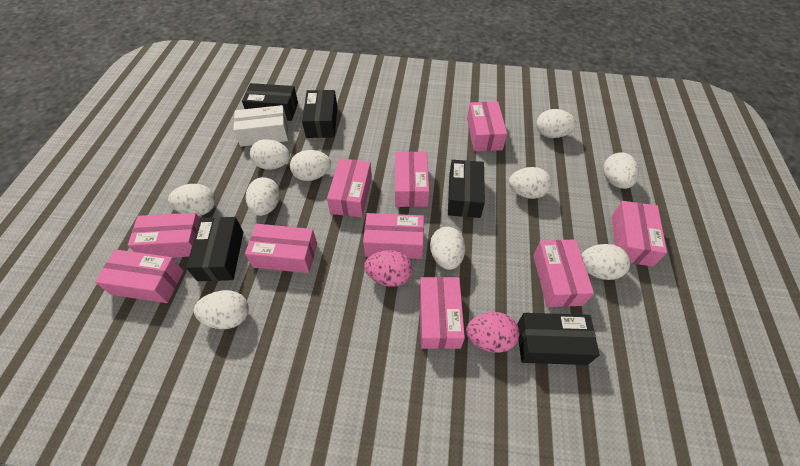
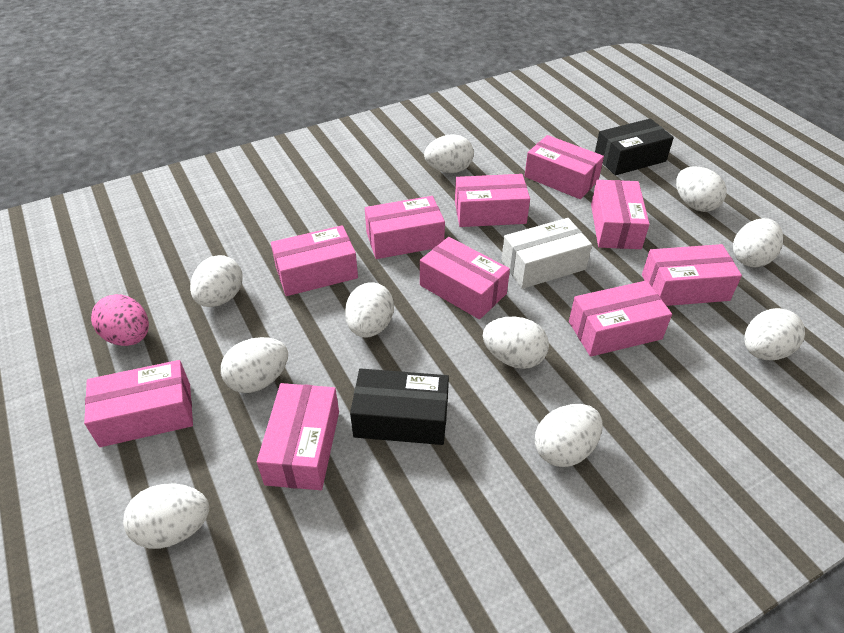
black box: 5 -> 2
pink egg: 2 -> 1

